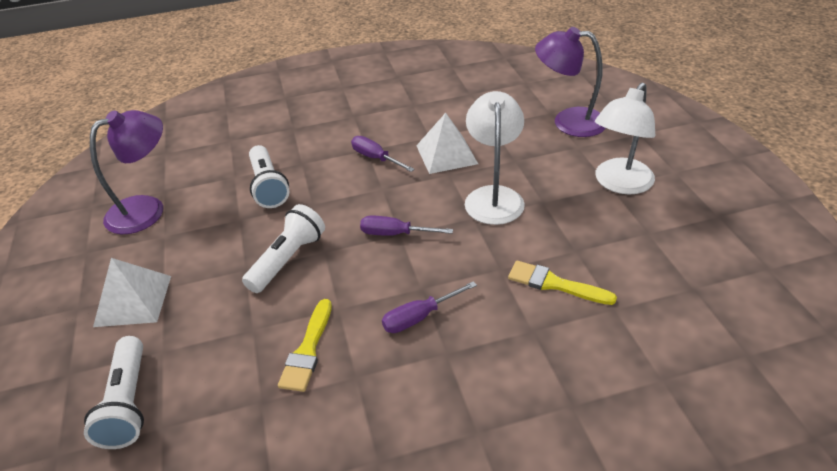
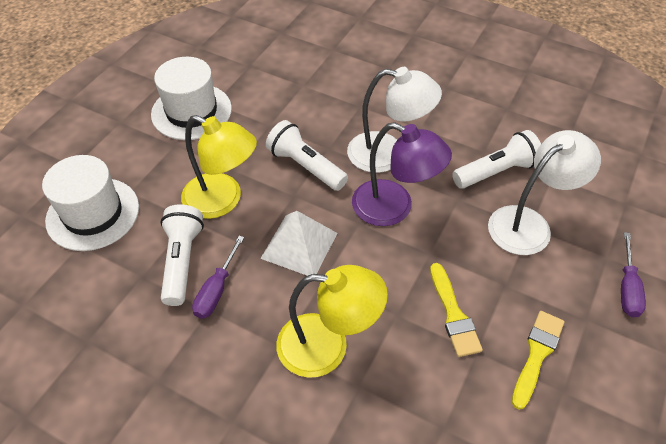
purple lamp: 2 -> 1
purple screwdriver: 3 -> 2
white hat: 0 -> 2
white pyramid: 2 -> 1
yellow lamp: 0 -> 2

